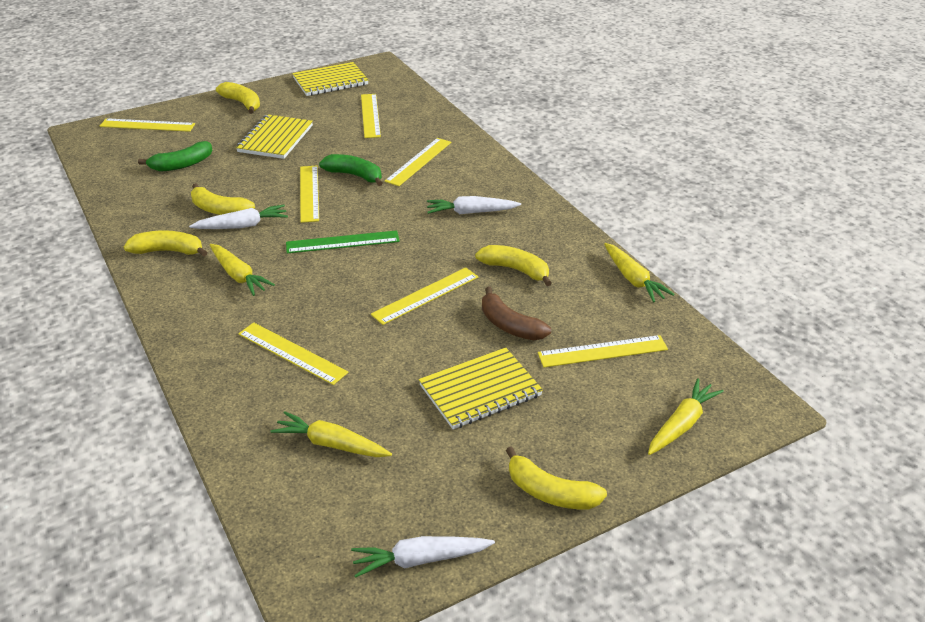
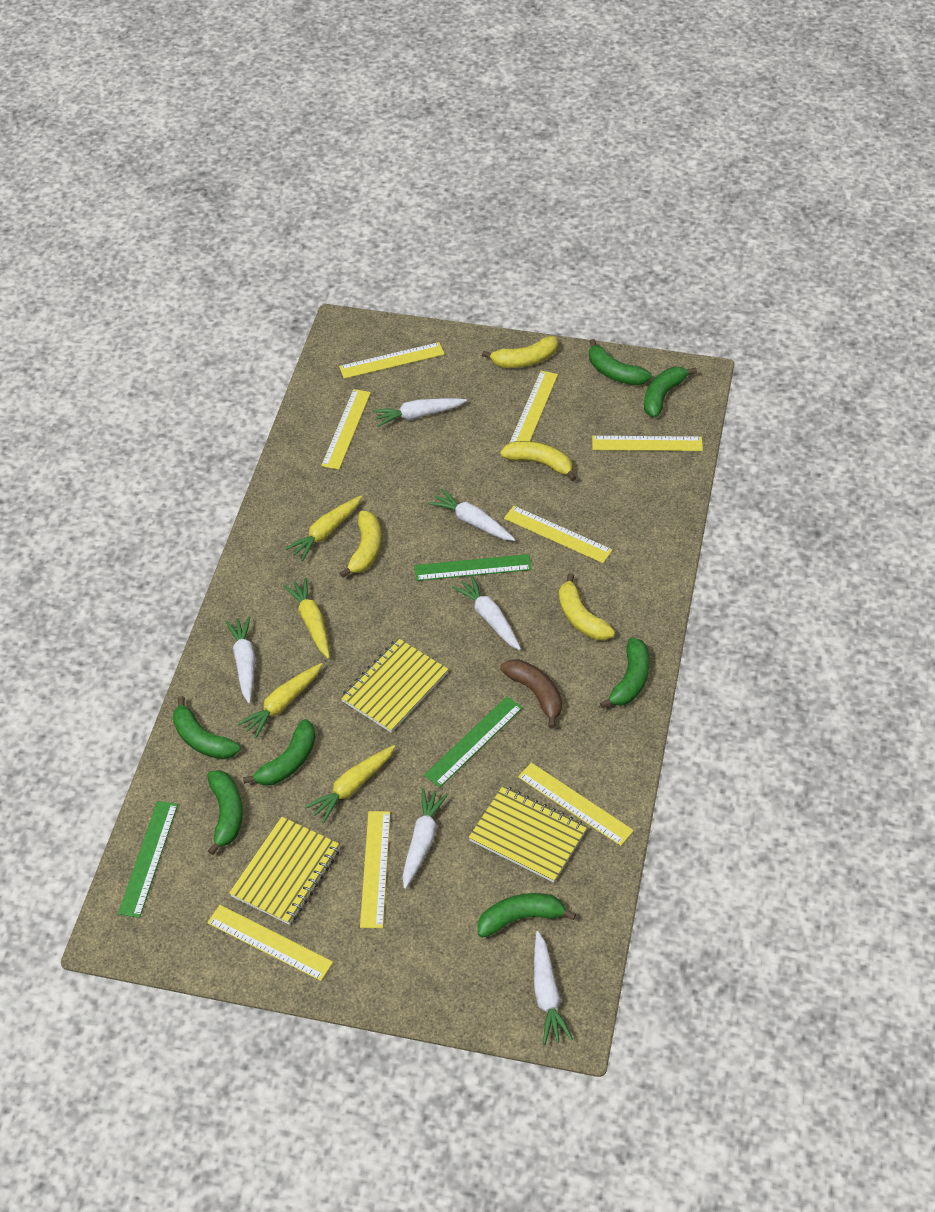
green banana: 2 -> 7
green ruler: 1 -> 3
white carrot: 3 -> 6
yellow banana: 5 -> 4
yellow ruler: 7 -> 8

